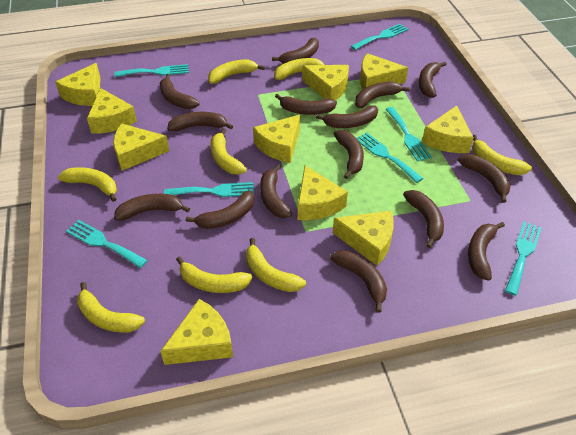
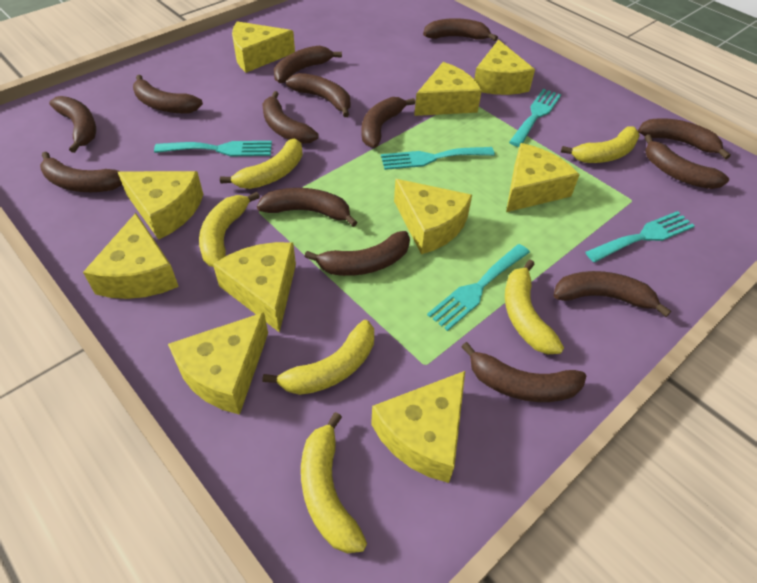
brown banana: 15 -> 14
turquoise fork: 7 -> 5
yellow banana: 8 -> 6

